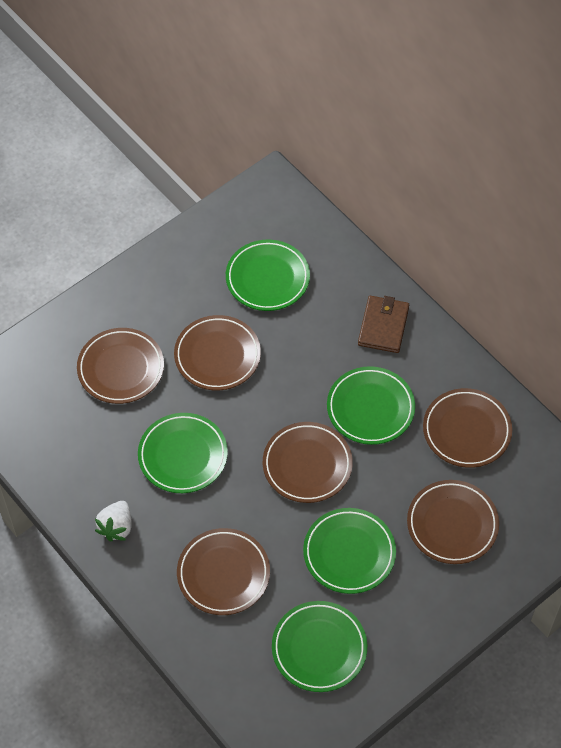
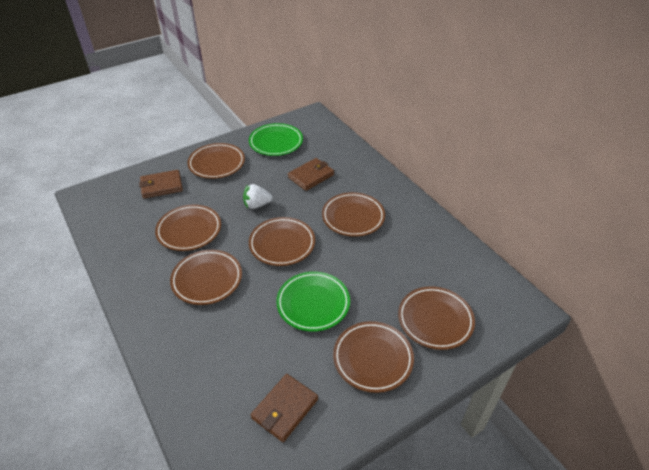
brown plate: 6 -> 7
brown wallet: 1 -> 3
green plate: 5 -> 2

